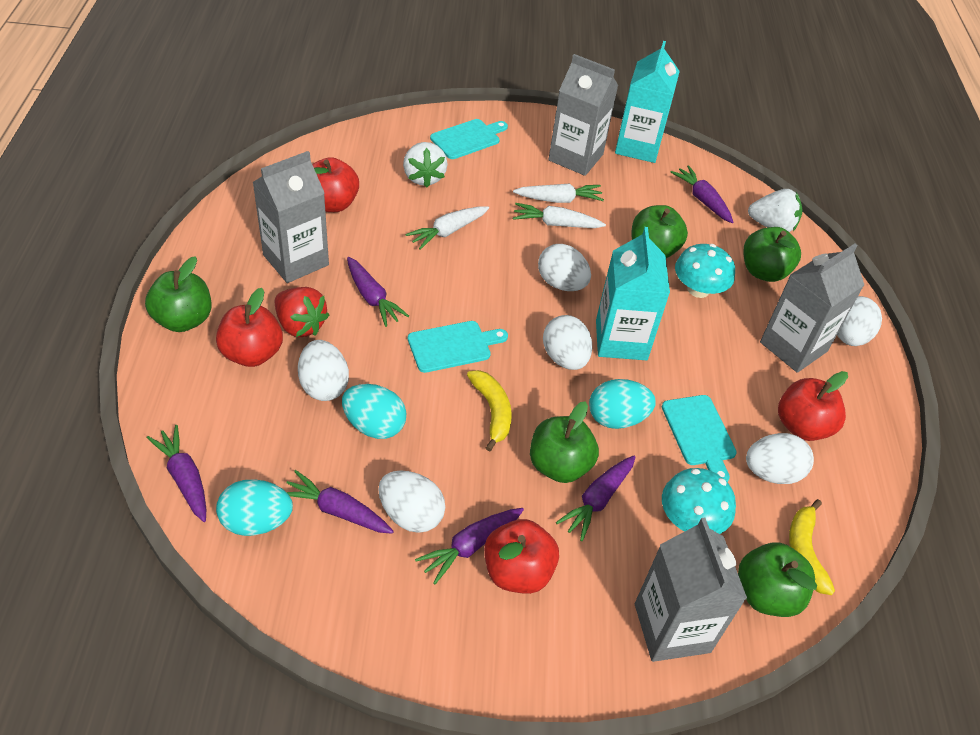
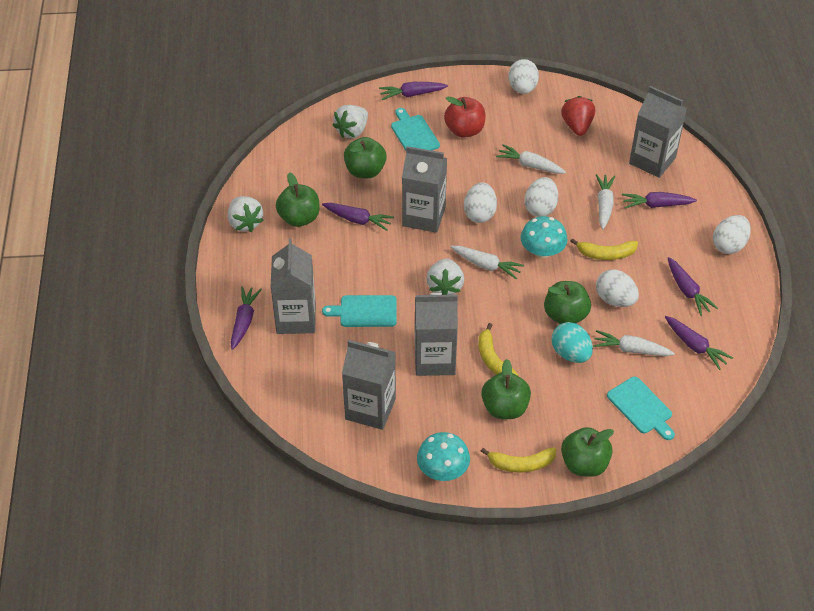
grey carton: 4 -> 5
red apple: 4 -> 1
turquoise carton: 2 -> 0
turquoise egg: 3 -> 1
white carrot: 3 -> 4
white egg: 6 -> 5
white strawberry: 2 -> 3
yellow banana: 2 -> 3

